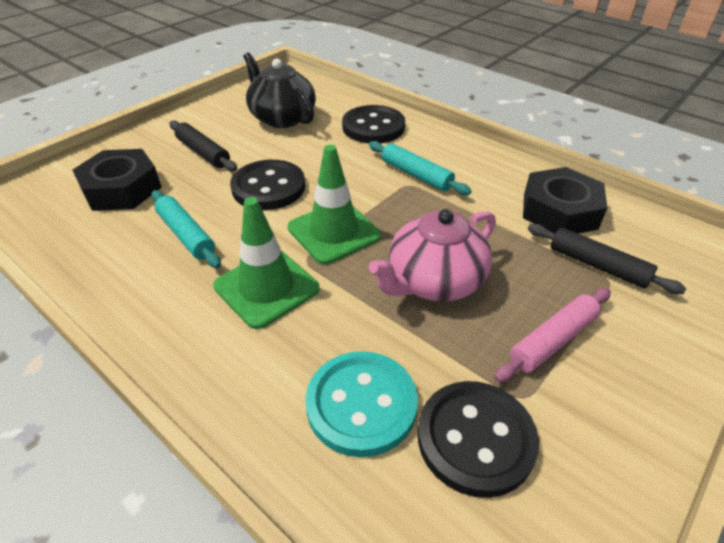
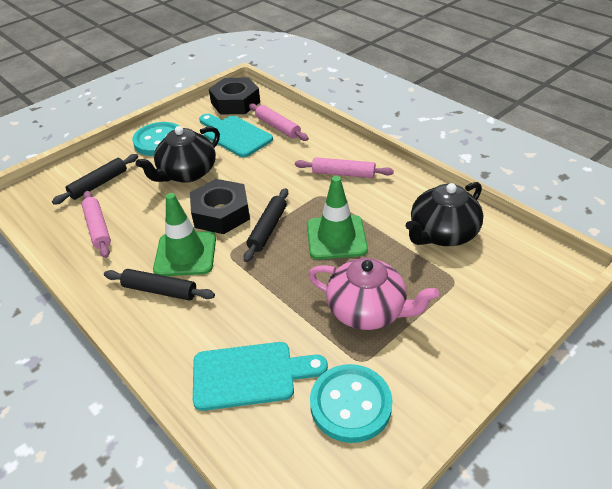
black button: 3 -> 0
black rolling pin: 2 -> 3
black teapot: 1 -> 2
pink rolling pin: 1 -> 3
turquoise button: 1 -> 2
turquoise cutting board: 0 -> 2
turquoise rolling pin: 2 -> 0

